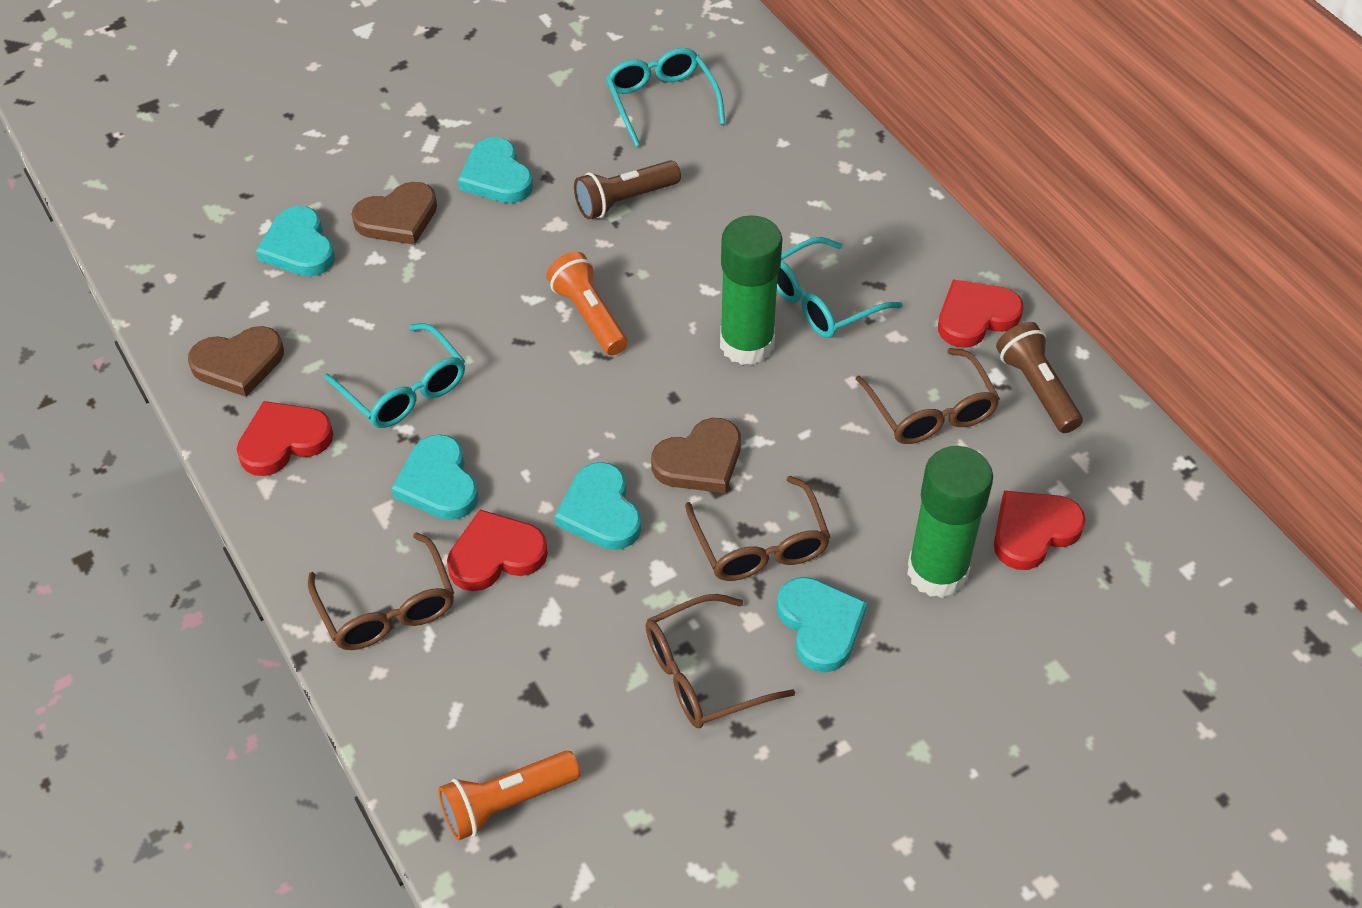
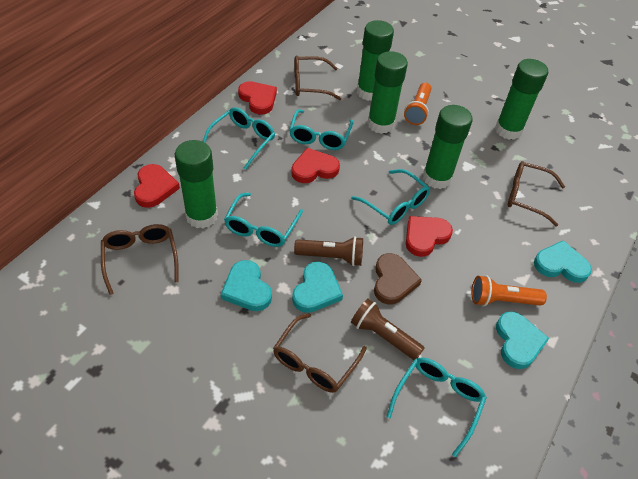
brown heart: 3 -> 1
green glue stick: 2 -> 5
turquoise glasses: 3 -> 5
turquoise heart: 5 -> 4

